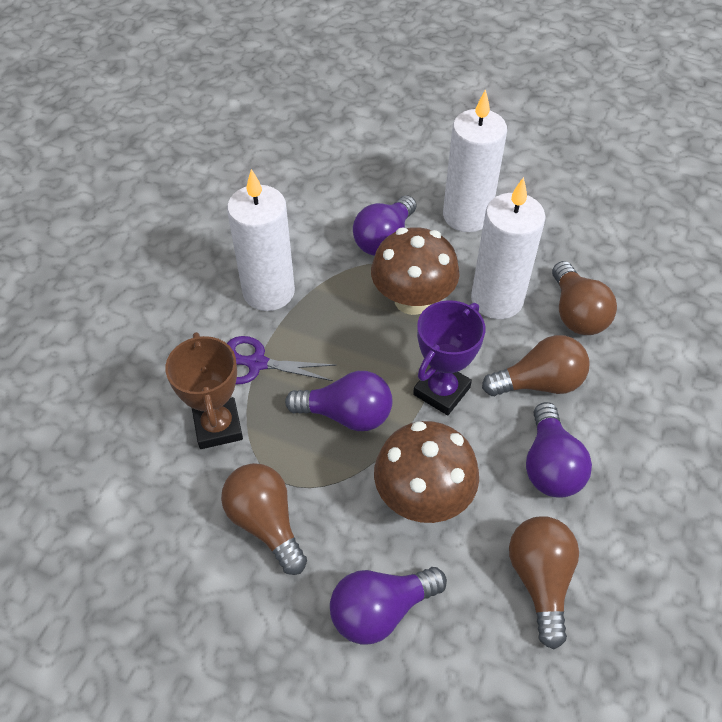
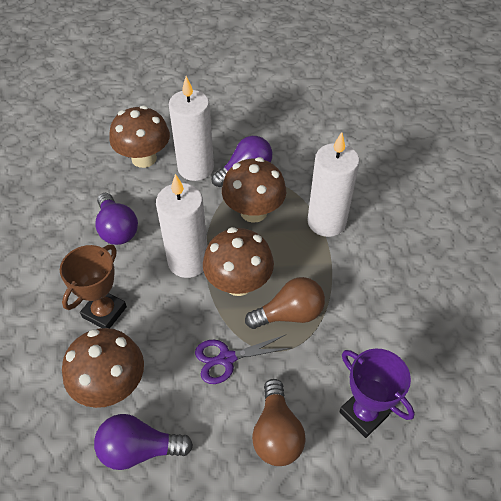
brown light bulb: 4 -> 2
brown mushroom: 2 -> 4
purple light bulb: 4 -> 3

